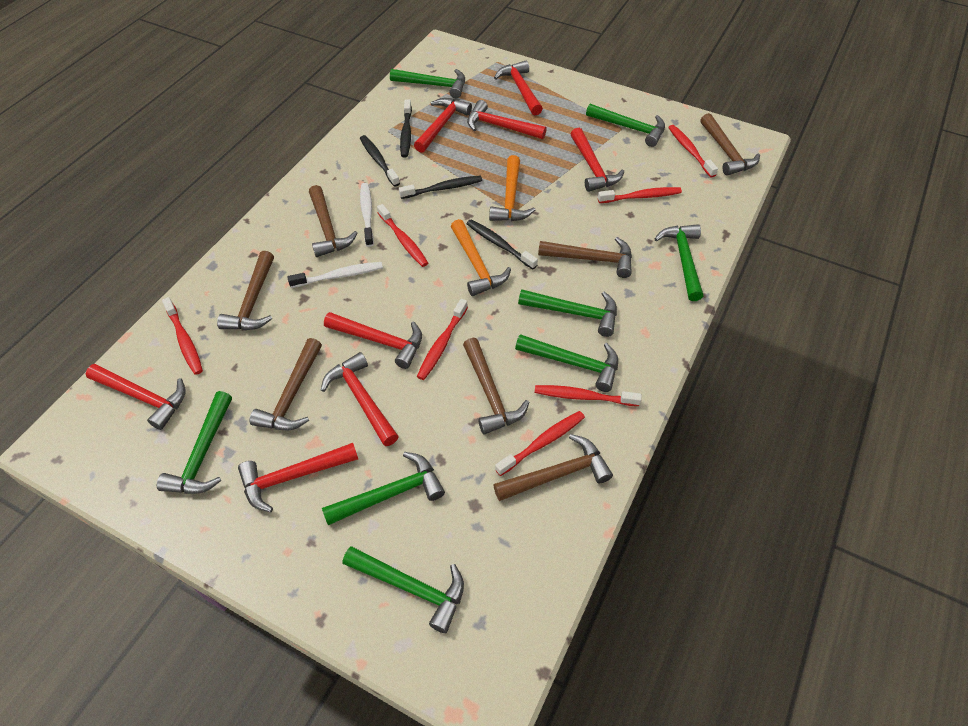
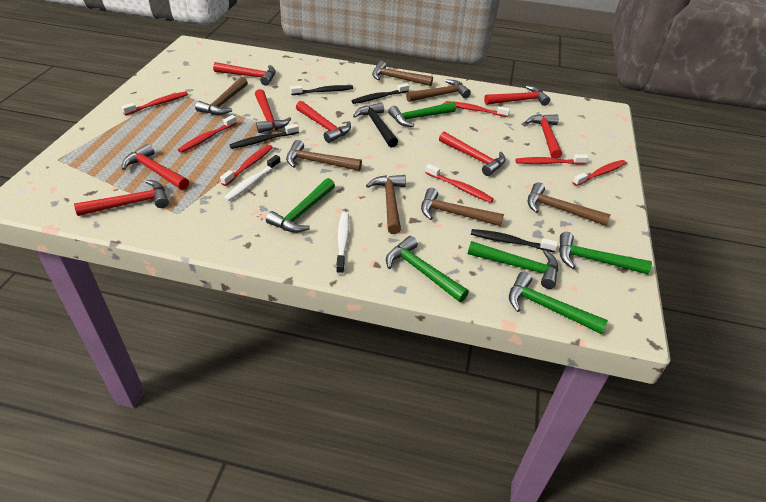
black hammer: 0 -> 1
green hammer: 8 -> 6
orange hammer: 2 -> 0

